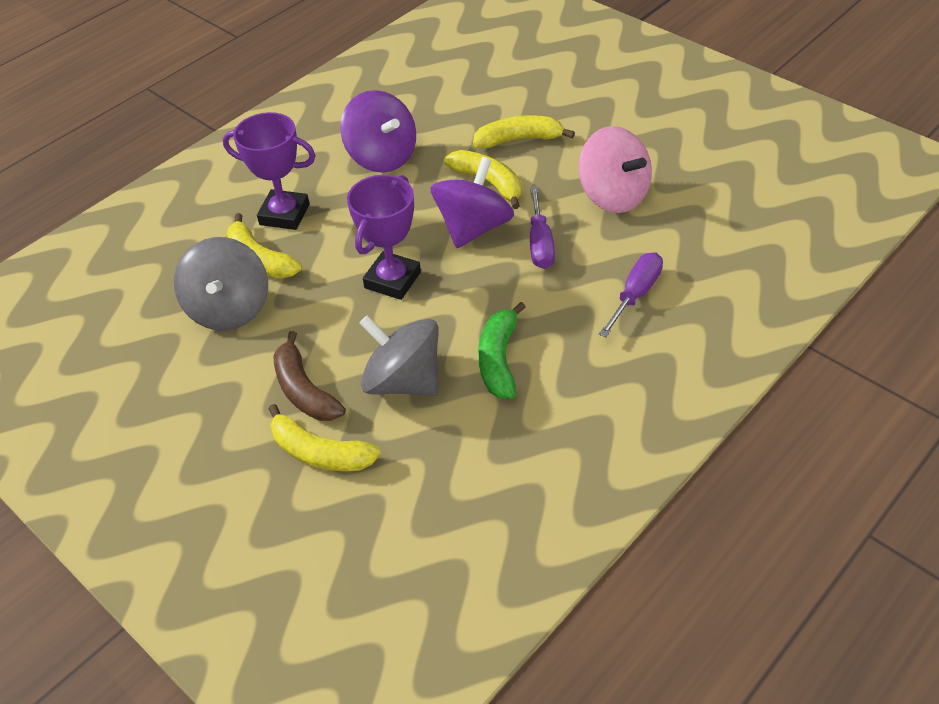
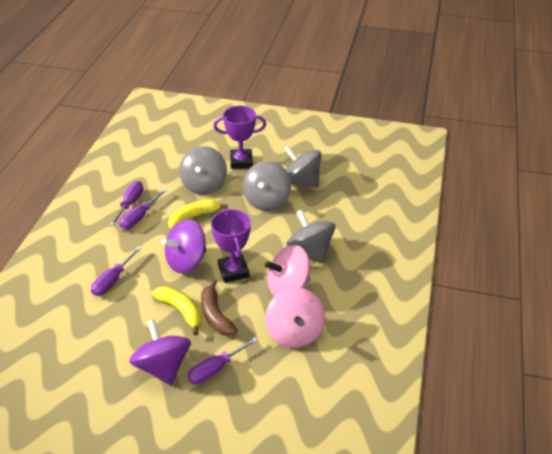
green banana: 1 -> 0
grey spinning top: 2 -> 4
pink spinning top: 1 -> 2
purple screwdriver: 2 -> 4
yellow banana: 4 -> 2

